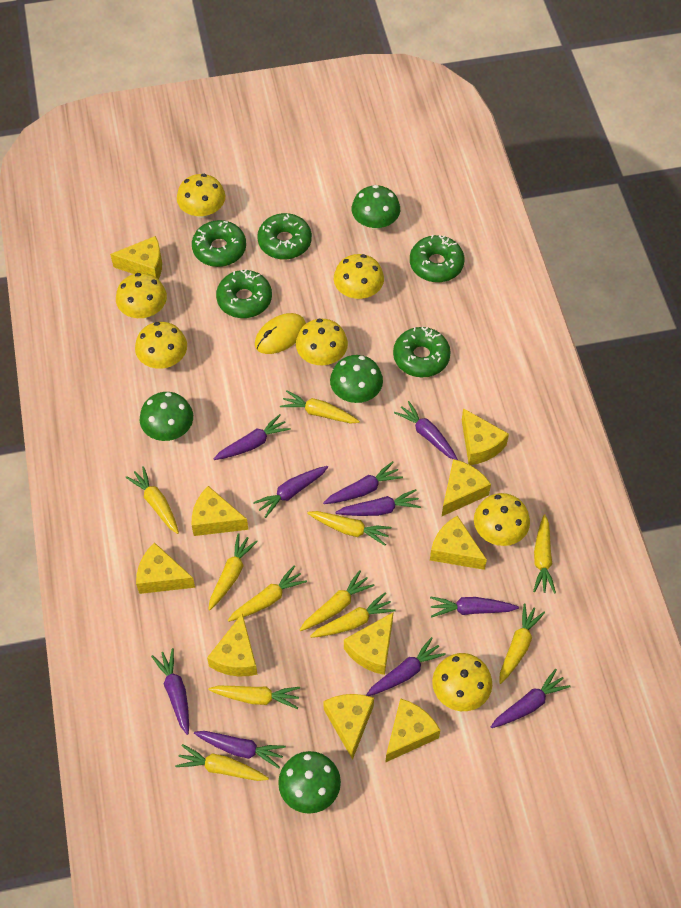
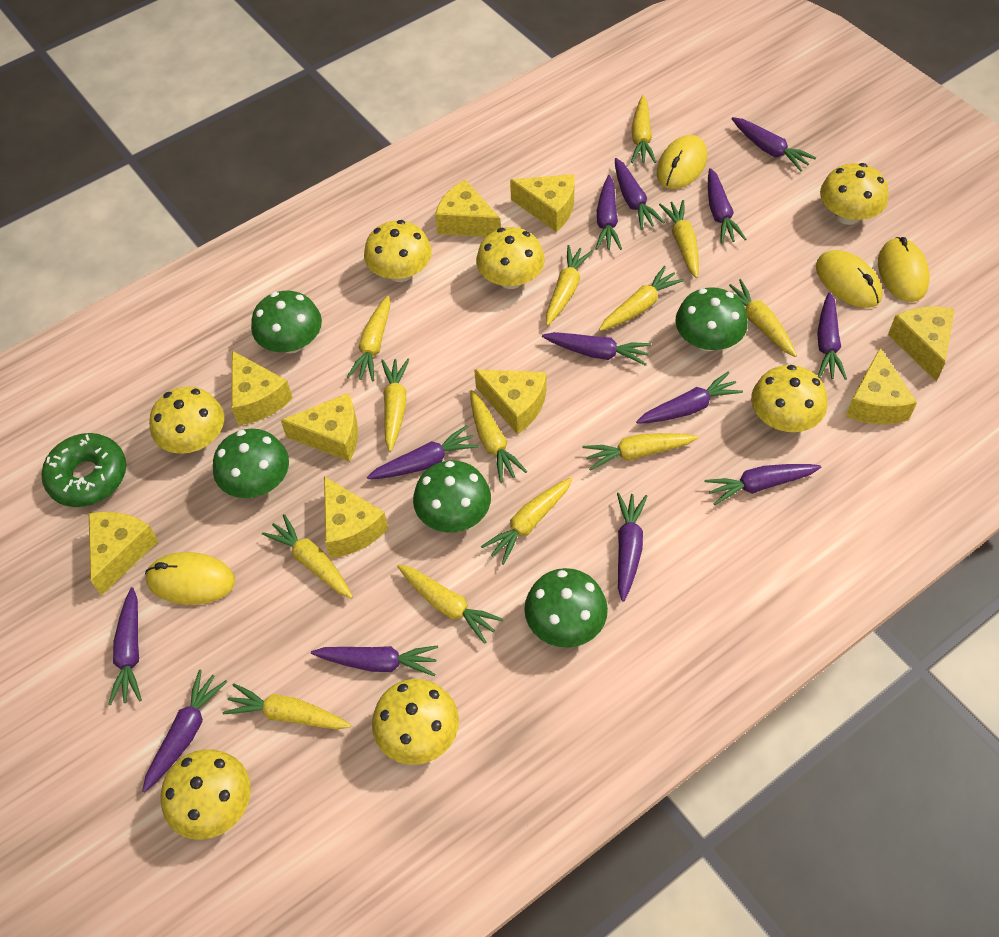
green donut: 5 -> 1
green mushroom: 4 -> 5
purple carrot: 10 -> 13
yellow carrot: 11 -> 13
yellow cheese: 10 -> 9
yellow mouse: 1 -> 4

